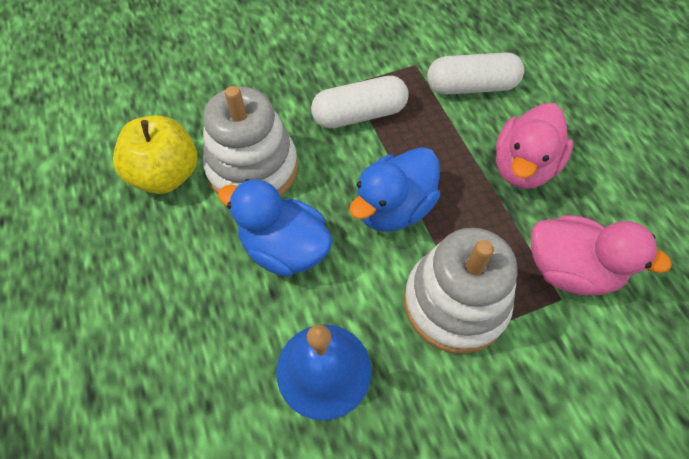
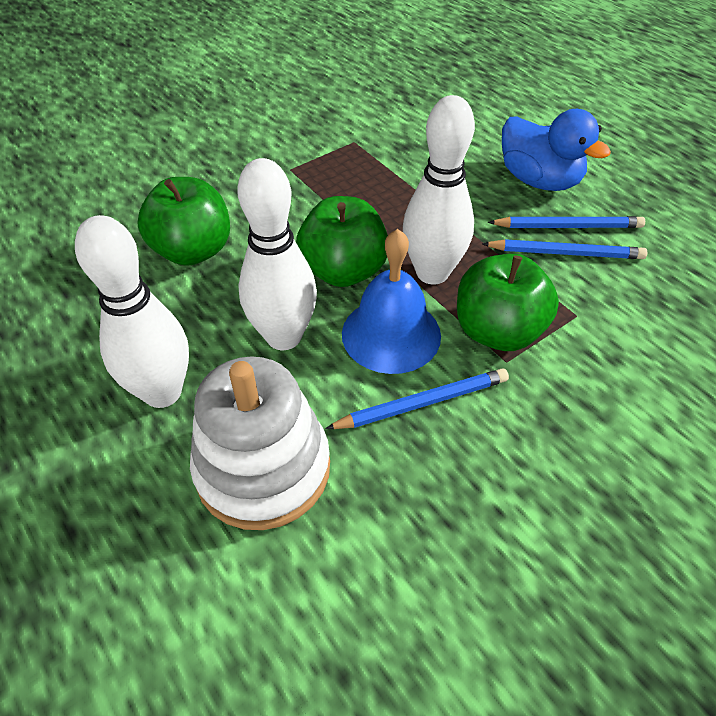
blue duck: 2 -> 1
blue pencil: 0 -> 3
green apple: 0 -> 3
pink duck: 2 -> 0
white bowling pin: 0 -> 3
white capsule: 2 -> 0
white stacking toy: 2 -> 1
yellow apple: 1 -> 0

